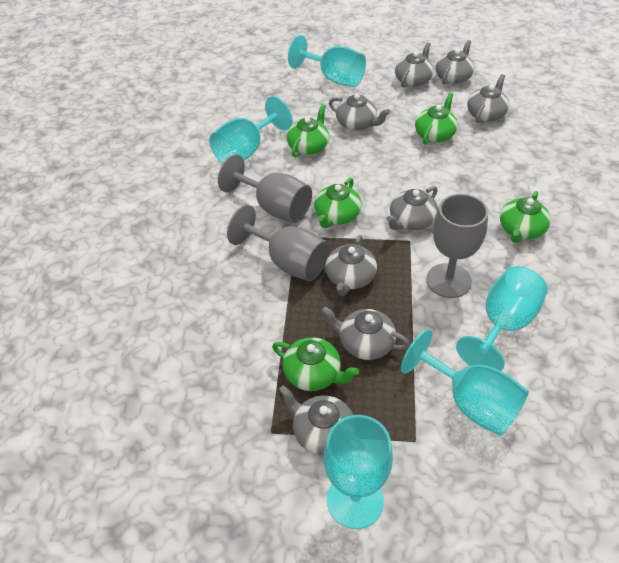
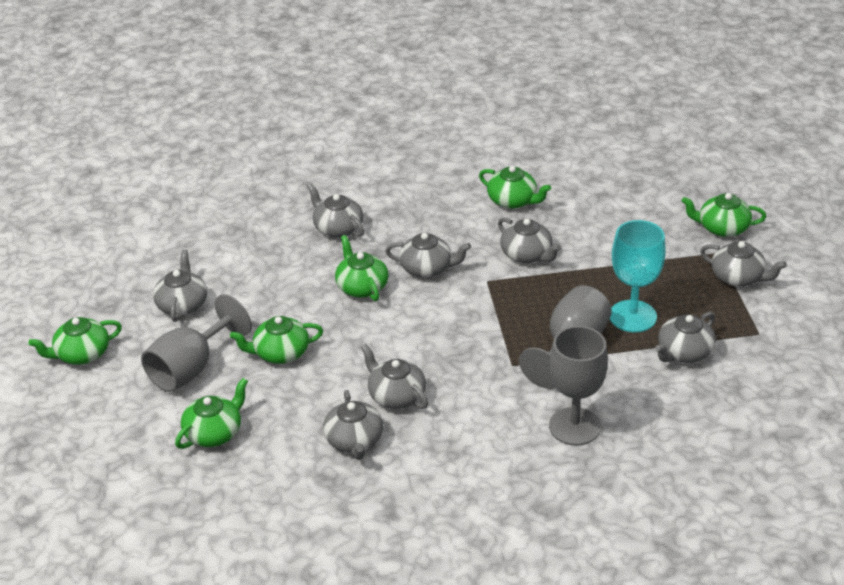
green teapot: 5 -> 6
turquoise goblet: 5 -> 1

